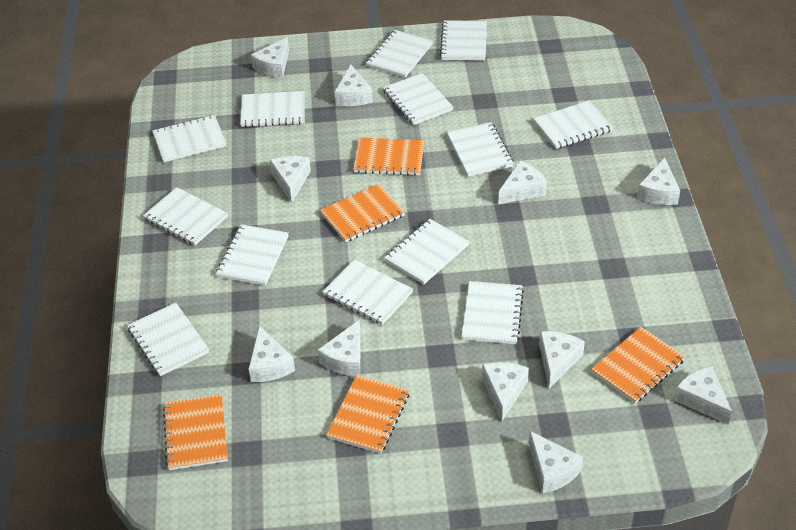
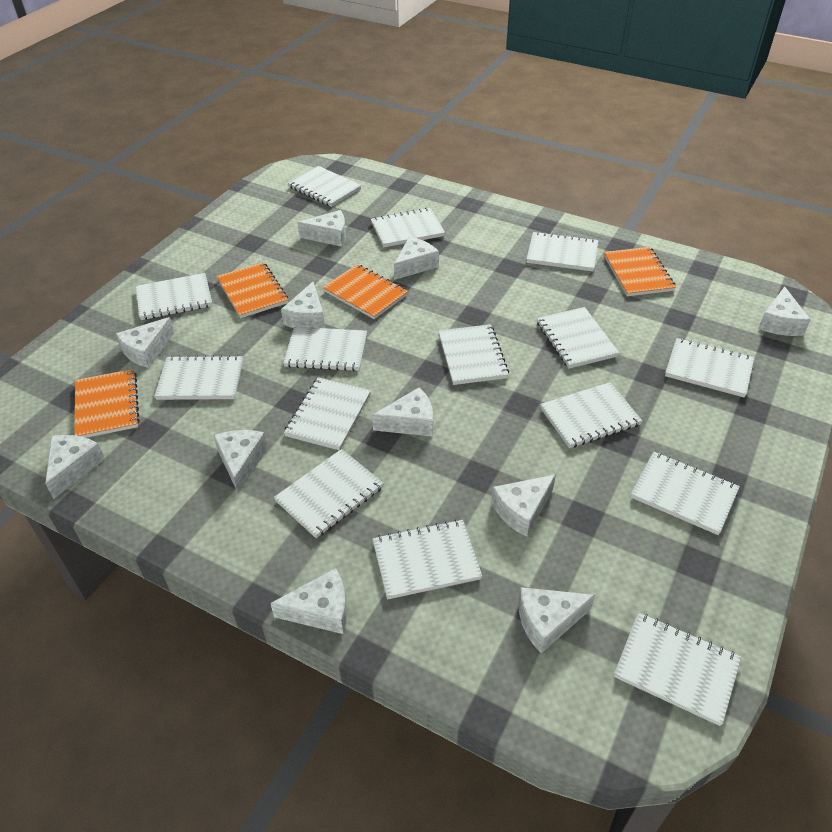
orange notebook: 5 -> 4
white notebook: 13 -> 15

